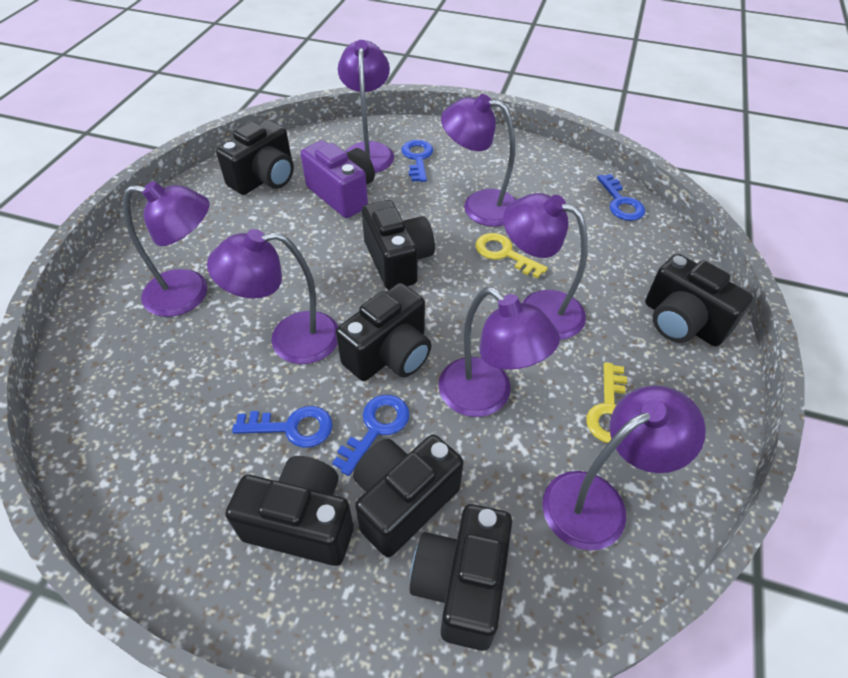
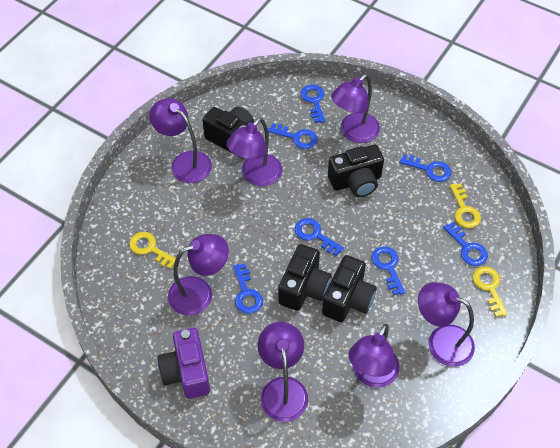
black camera: 7 -> 4
blue key: 4 -> 7
yellow key: 2 -> 3

